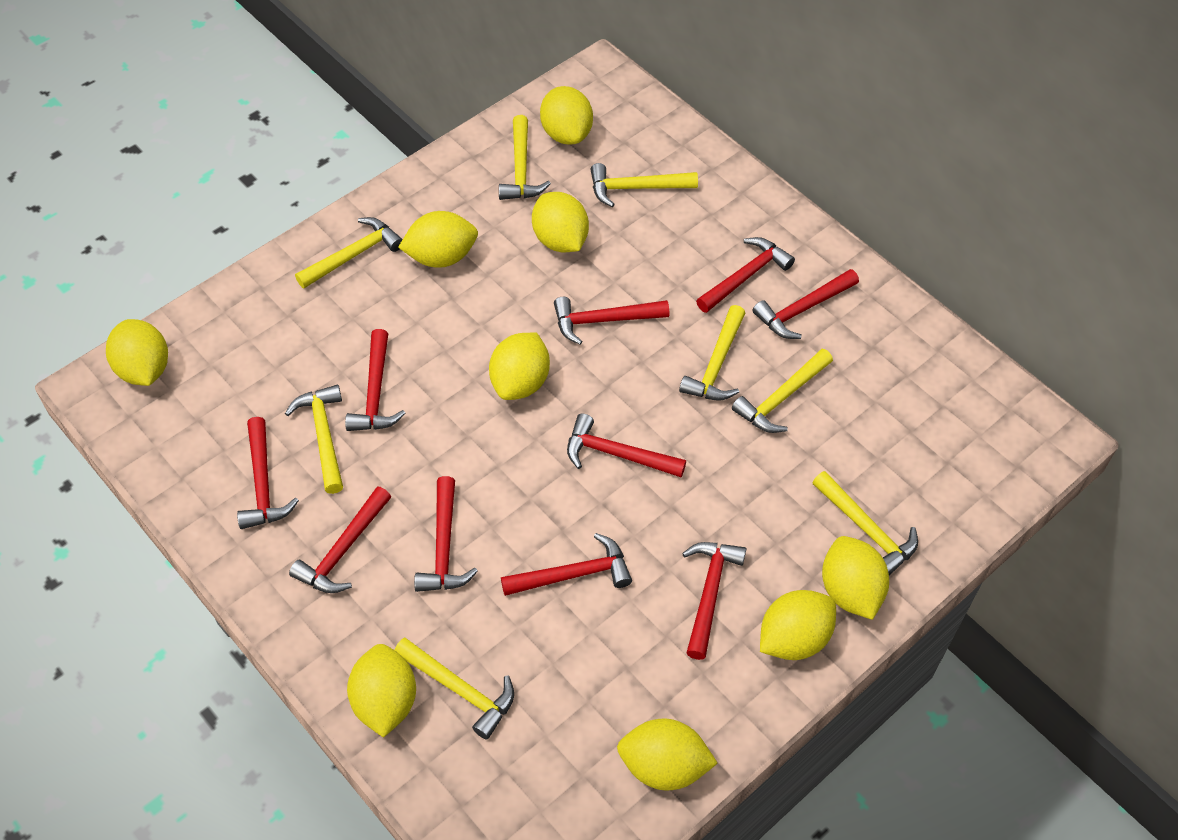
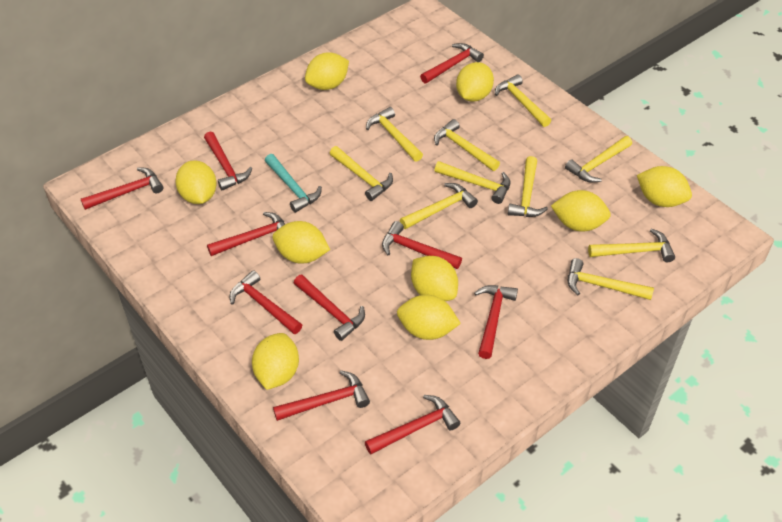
turquoise hammer: 0 -> 1
yellow hammer: 8 -> 10

